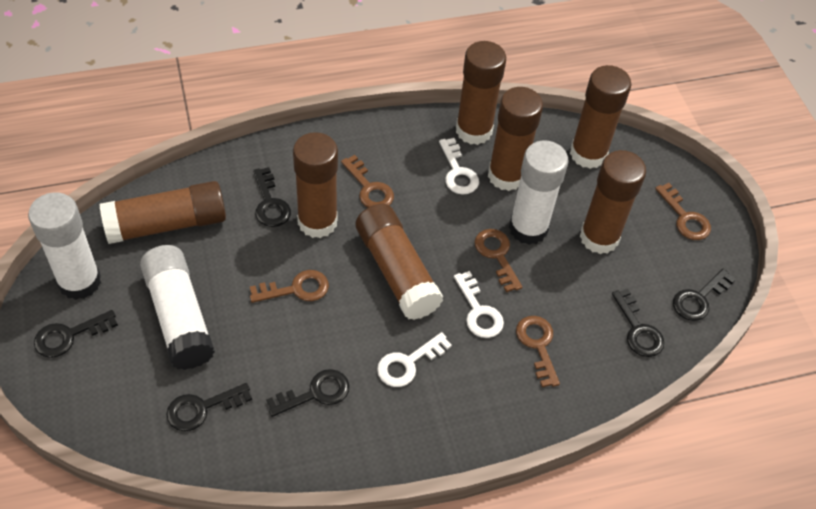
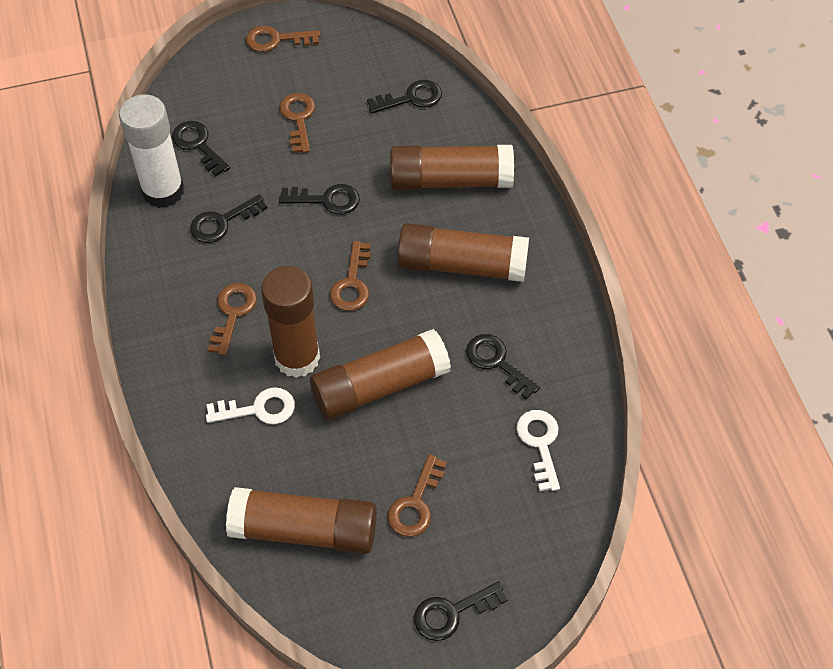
brown glue stick: 7 -> 5
white glue stick: 3 -> 1
white key: 3 -> 2

